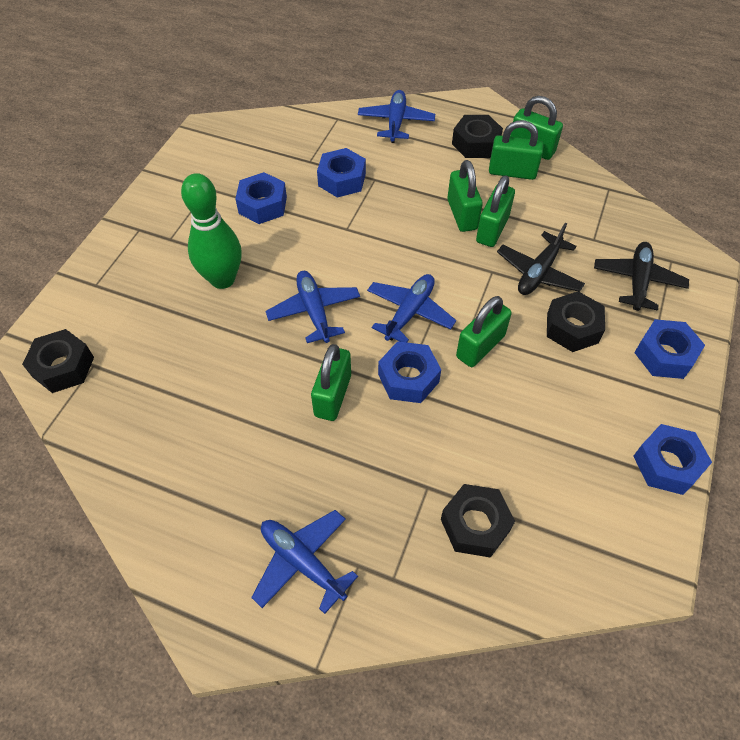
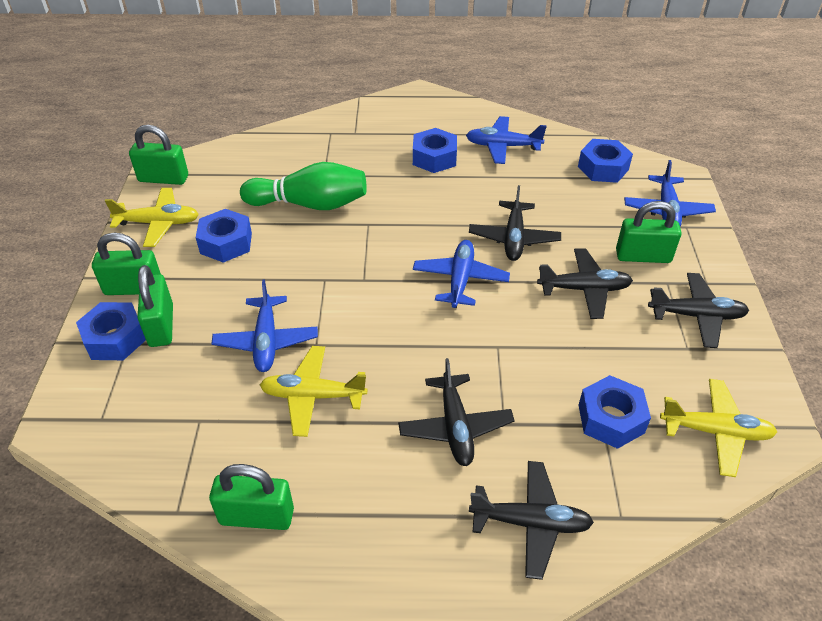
black nut: 4 -> 0
black plane: 2 -> 5
green padlock: 6 -> 5
yellow plane: 0 -> 3

